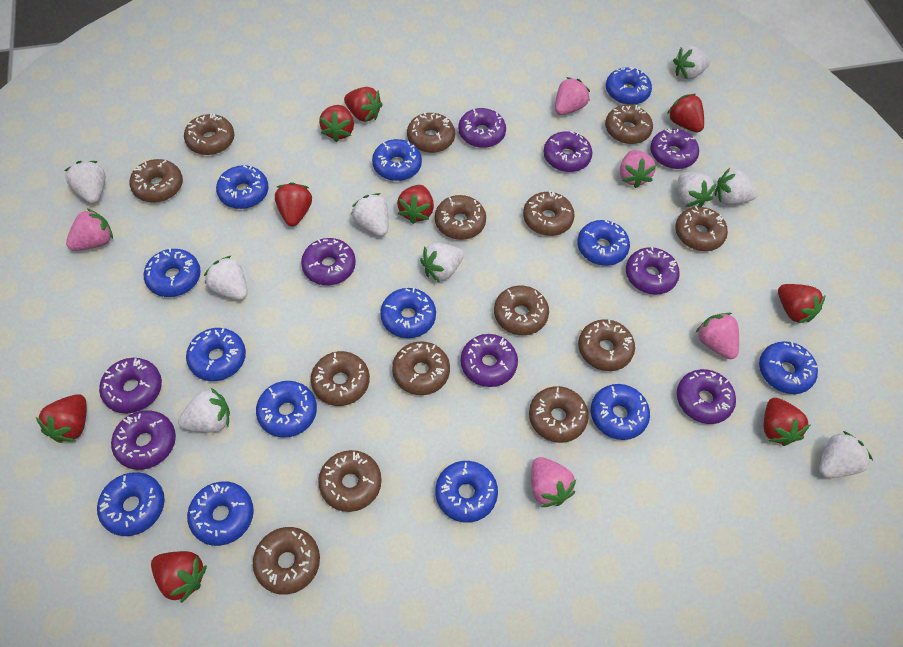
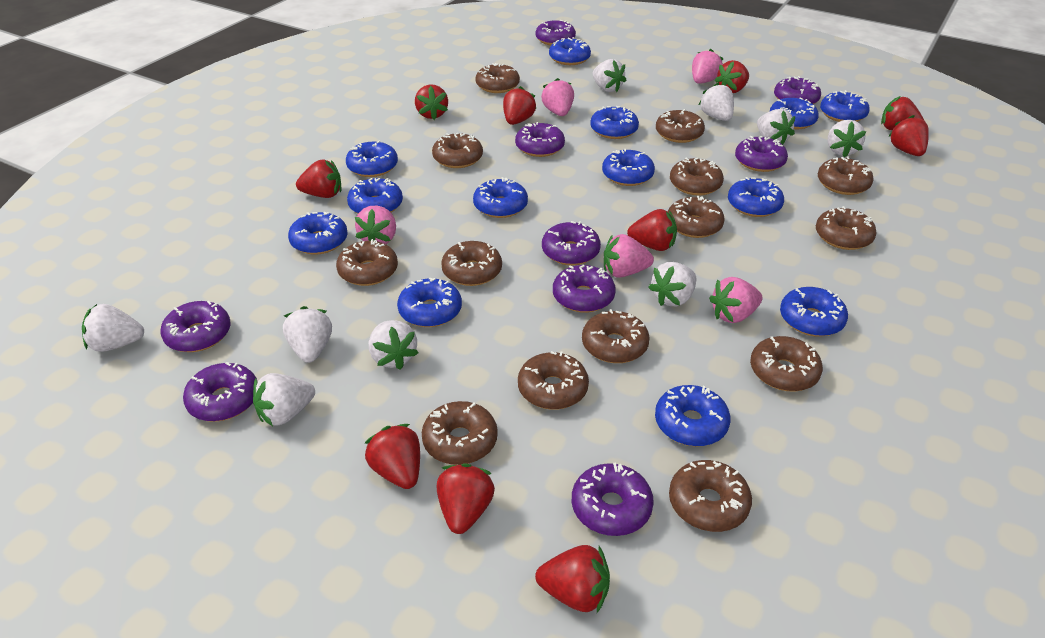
red strawberry: 9 -> 10

